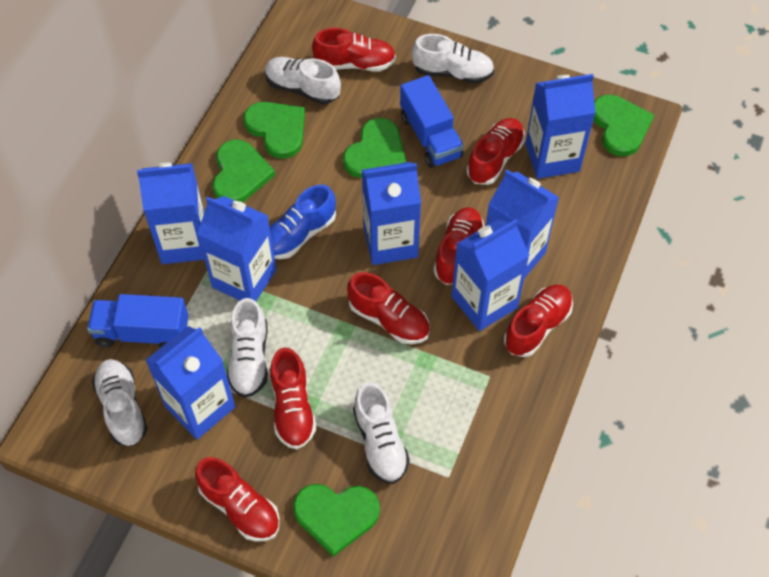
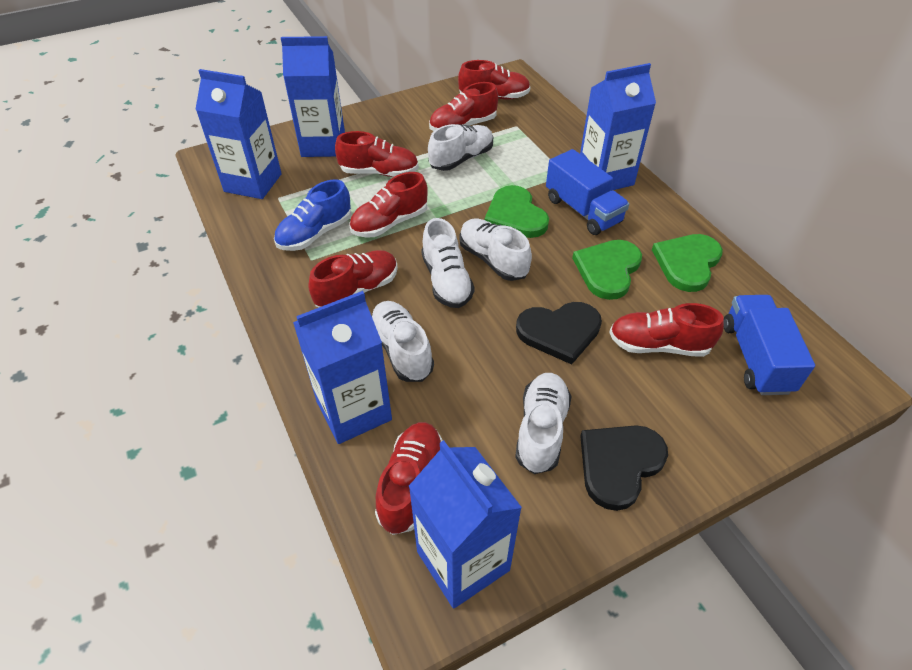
black heart: 0 -> 2
blue carton: 7 -> 5
green heart: 5 -> 3

